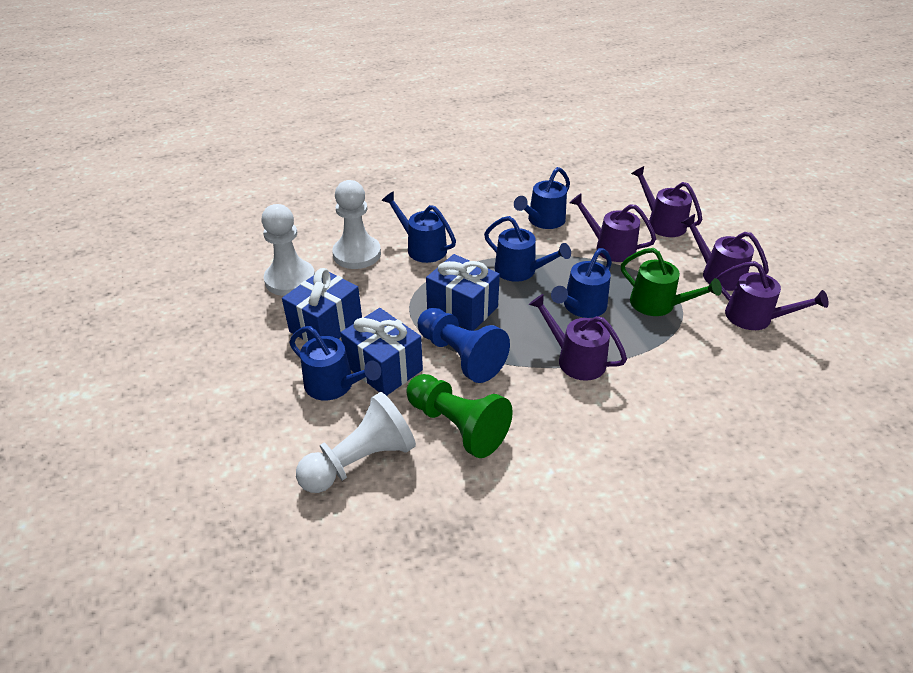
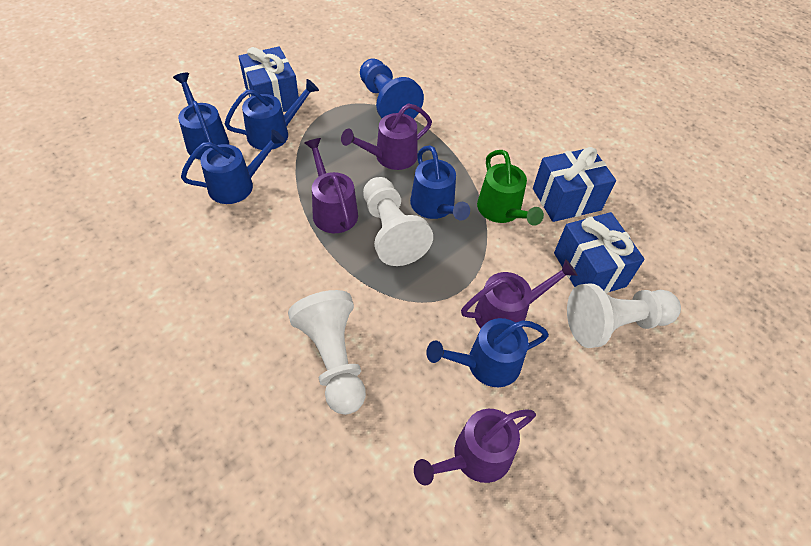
green pawn: 1 -> 0
purple watering can: 5 -> 4

